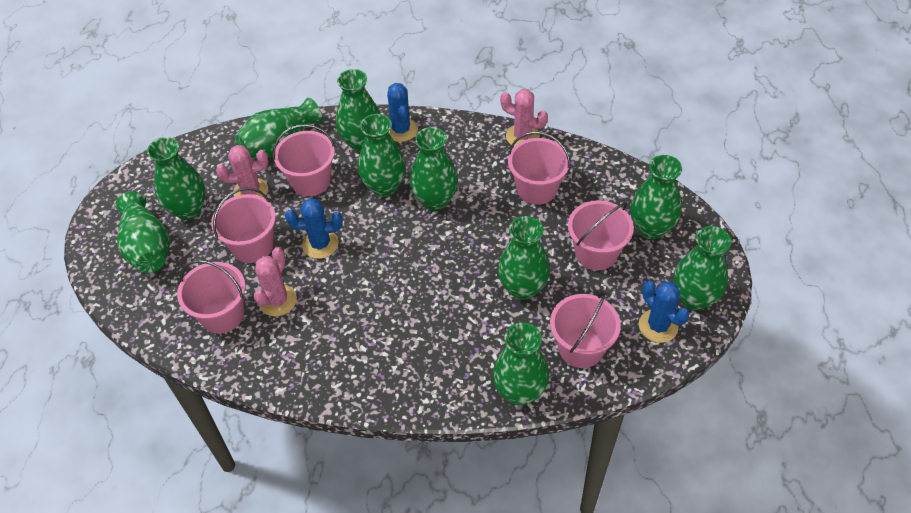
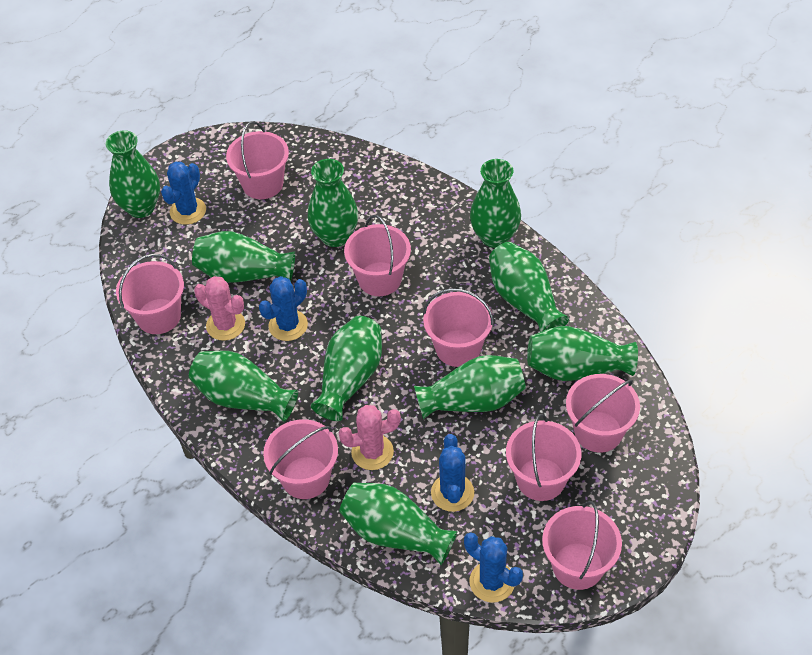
blue cactus: 3 -> 4
pink bucket: 6 -> 8
pink cactus: 3 -> 2

